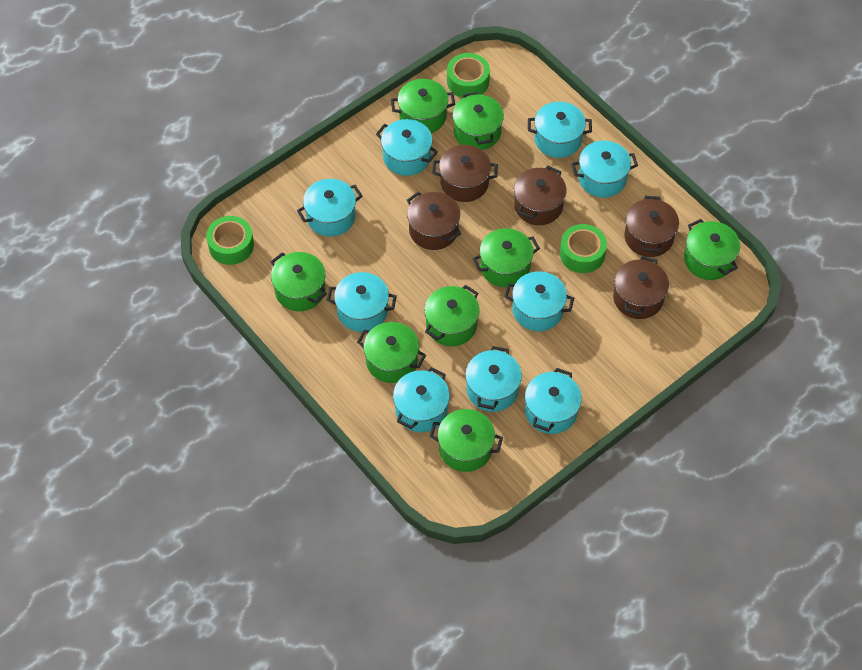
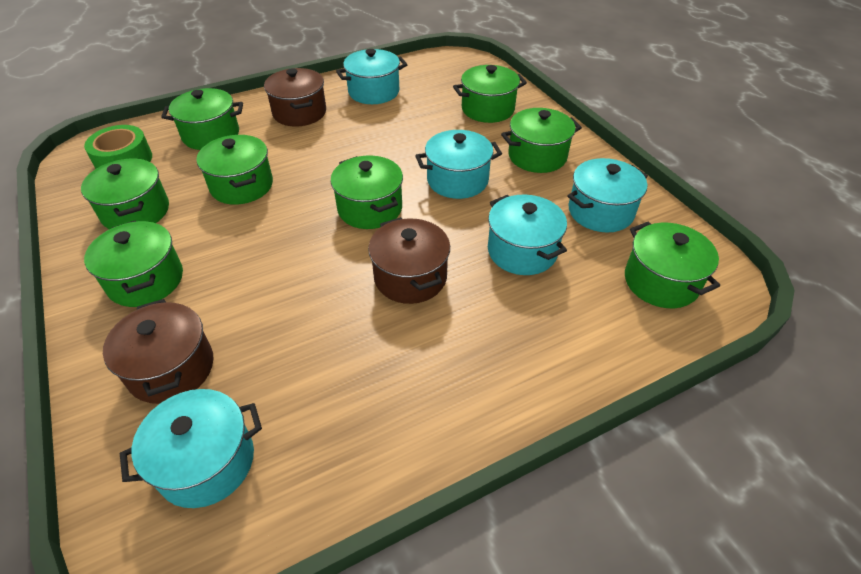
brown pot: 5 -> 3
green tape: 3 -> 1
turquoise pot: 9 -> 5

